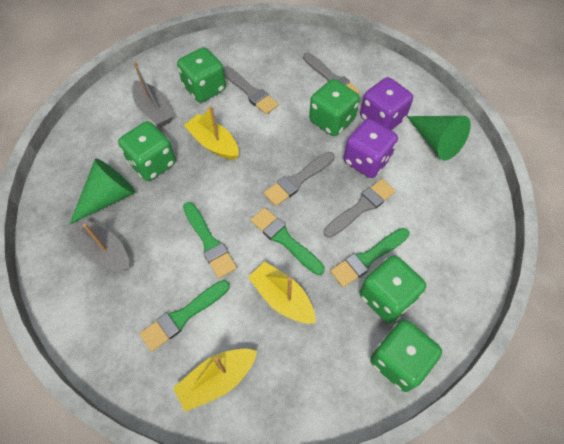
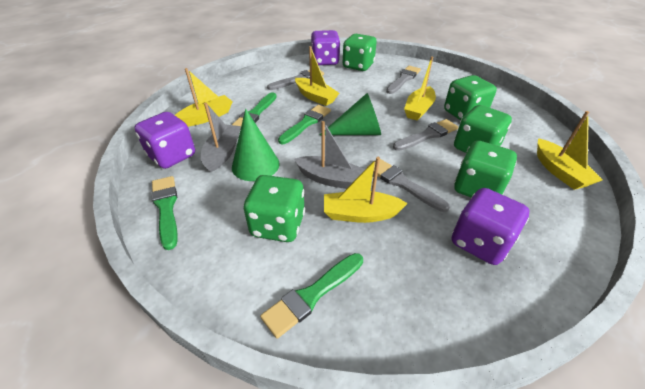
purple dice: 2 -> 3
yellow boat: 3 -> 5

